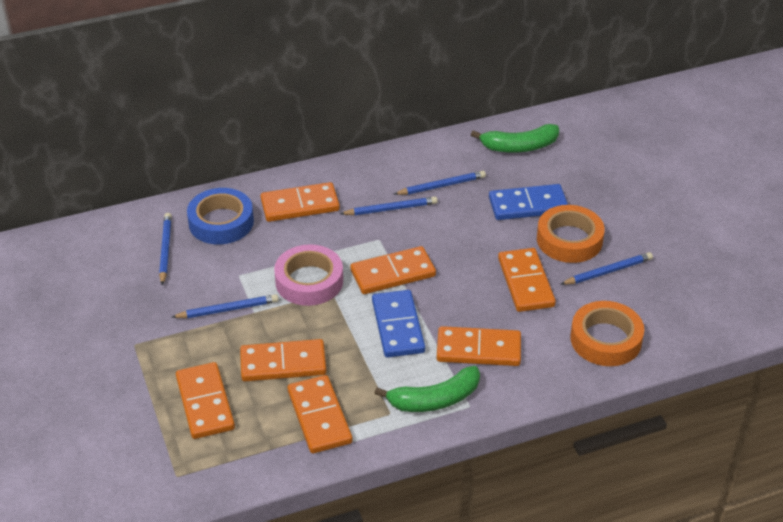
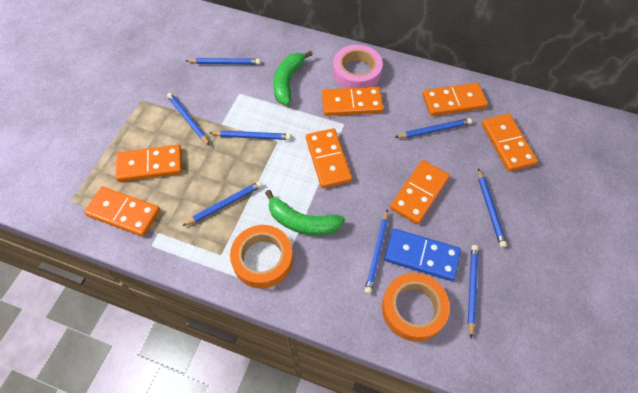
blue domino: 2 -> 1
blue pencil: 5 -> 8
blue tape: 1 -> 0

